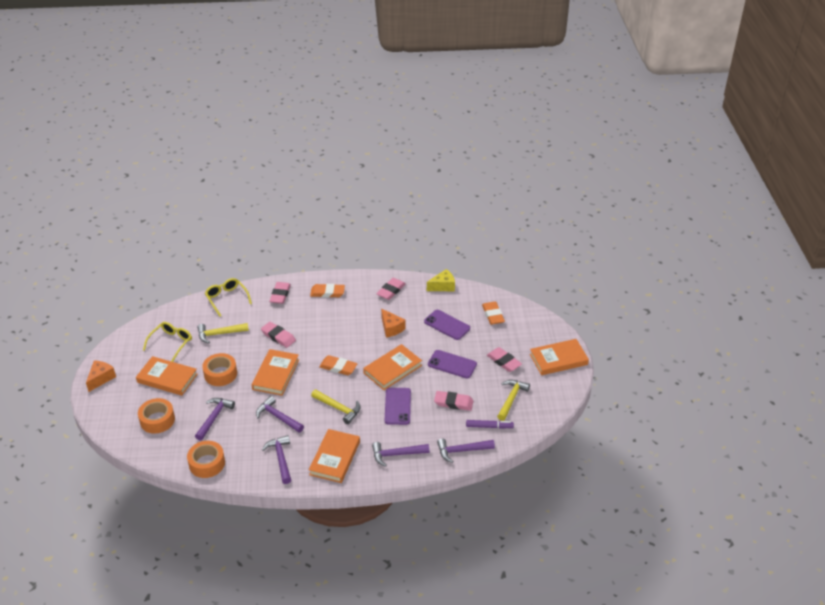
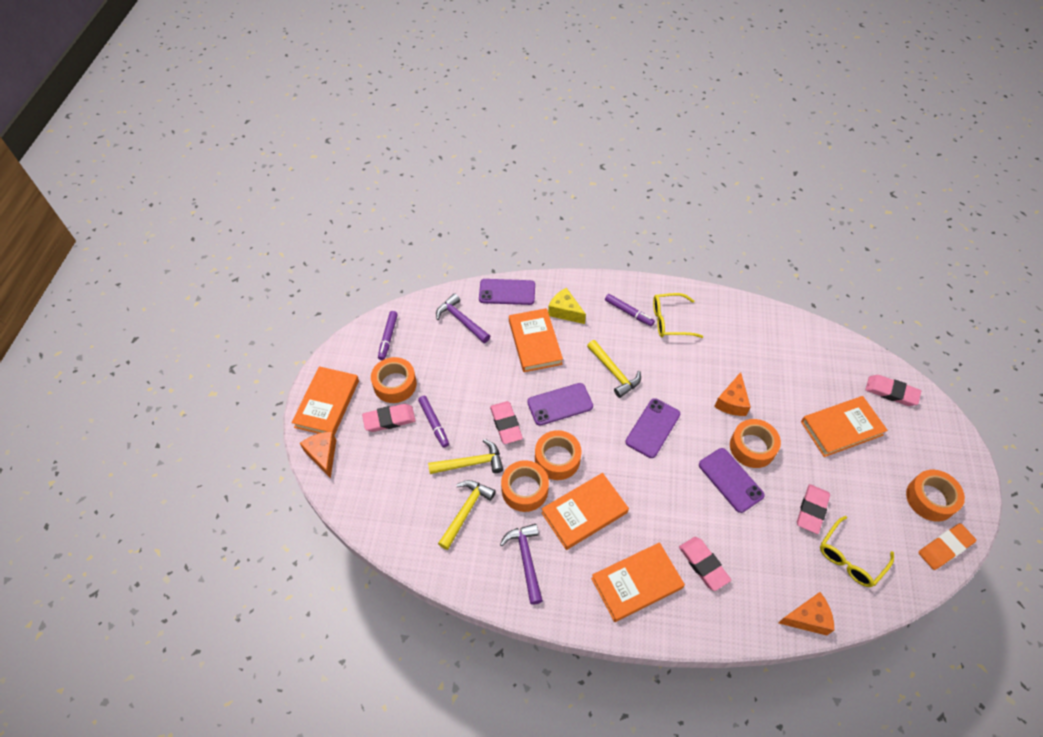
orange cheese: 2 -> 3
orange eraser: 3 -> 1
orange tape: 3 -> 5
purple hammer: 5 -> 2
purple marker: 1 -> 3
purple phone: 3 -> 4

